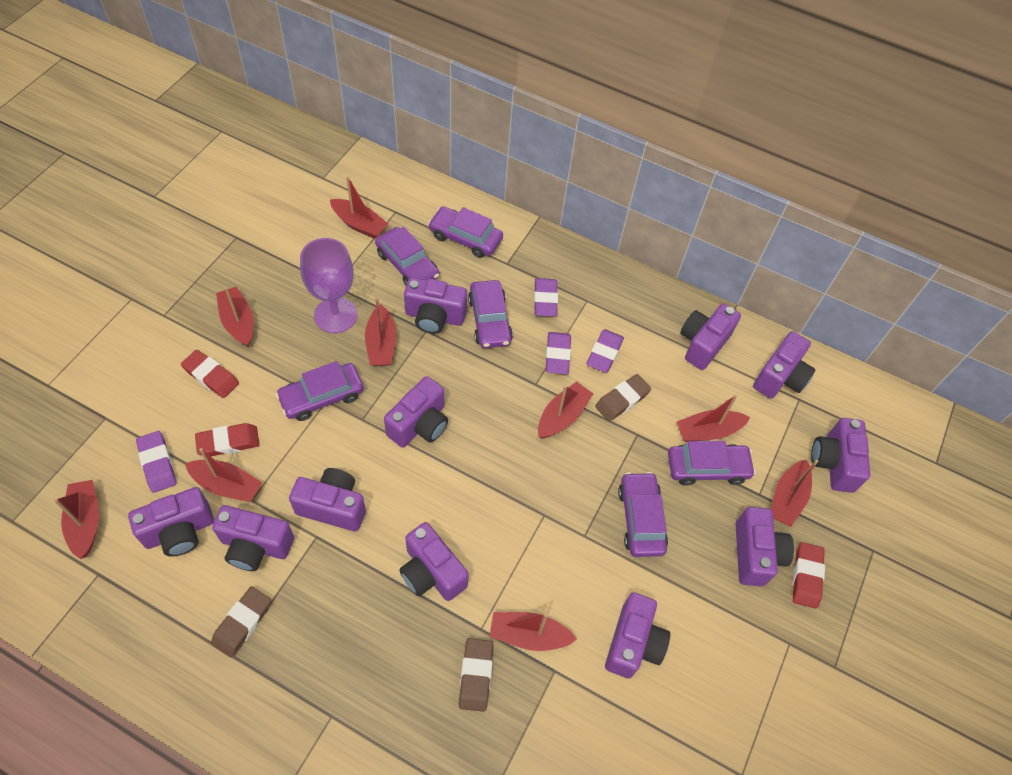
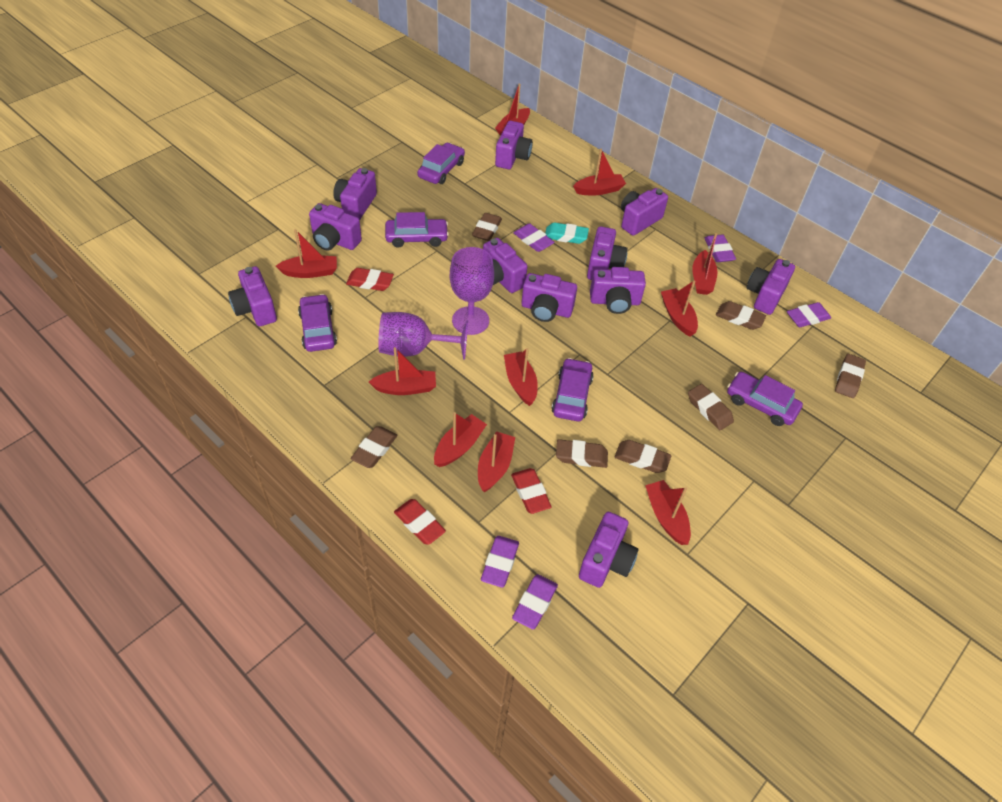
brown eraser: 3 -> 7
purple car: 6 -> 5
purple eraser: 4 -> 5
purple goblet: 1 -> 2
red boat: 9 -> 10
turquoise eraser: 0 -> 1

